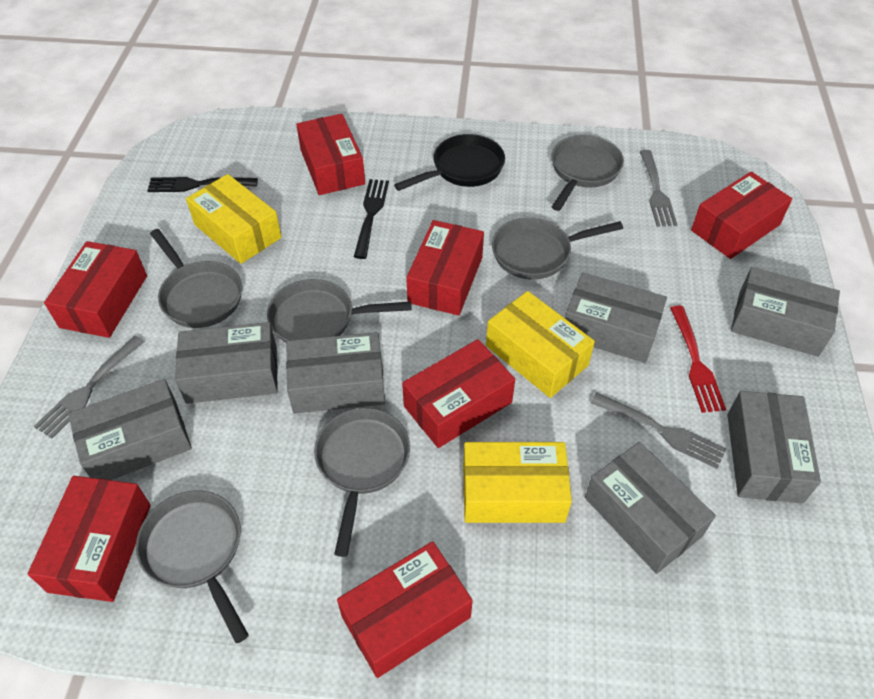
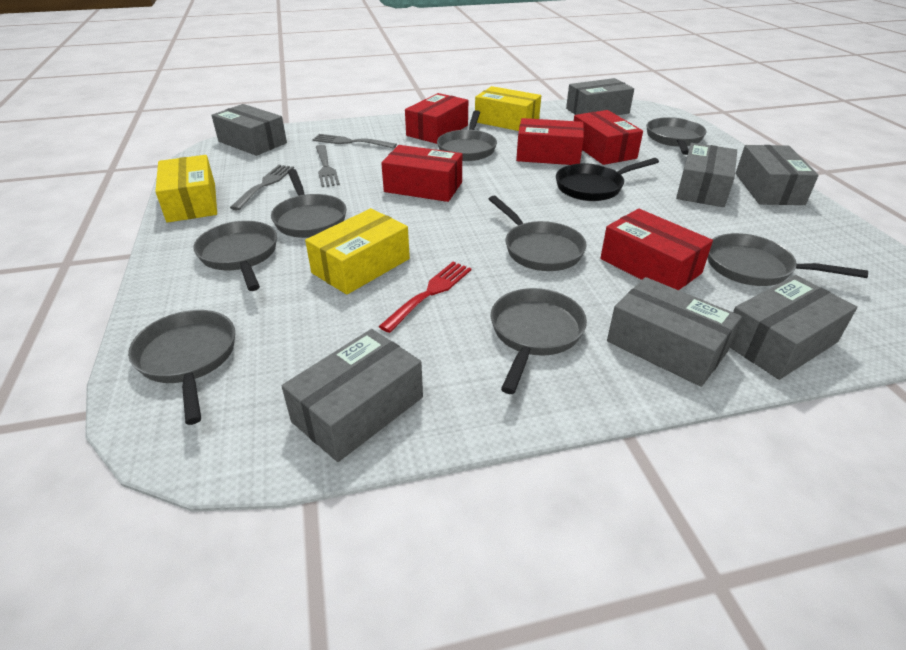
black fork: 2 -> 0
grey pan: 6 -> 8
red box: 7 -> 5

